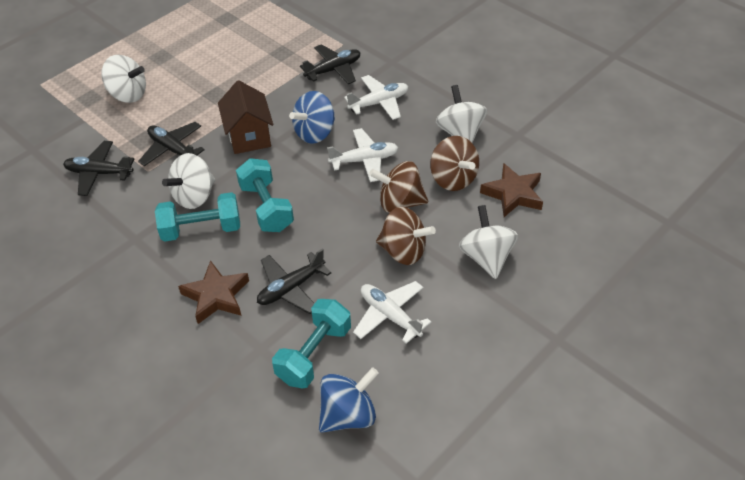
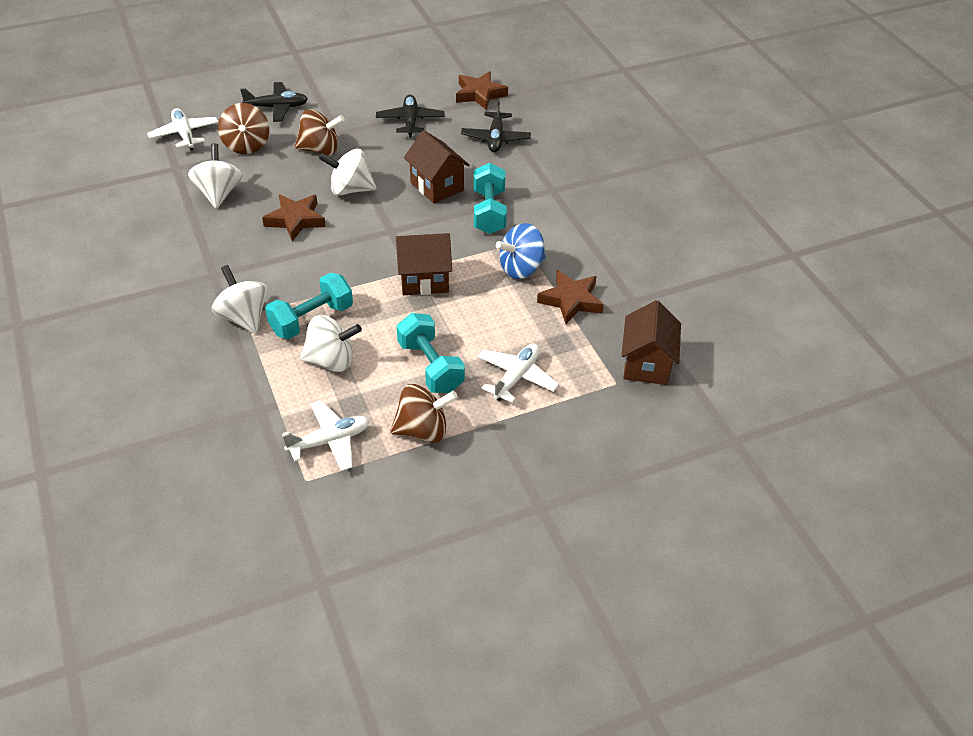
black plane: 4 -> 3
blue spinning top: 2 -> 1
brown house: 1 -> 3
brown star: 2 -> 3

